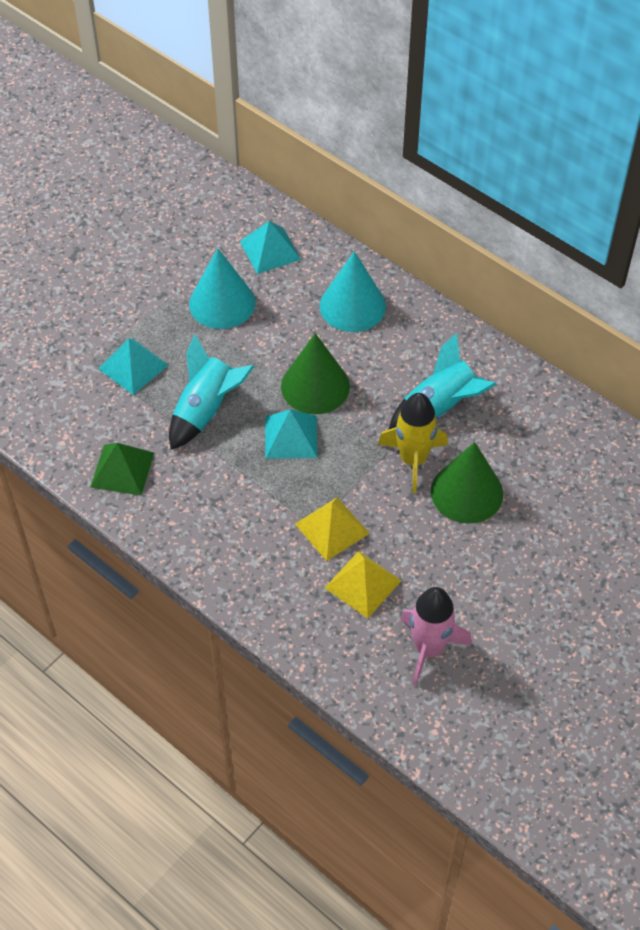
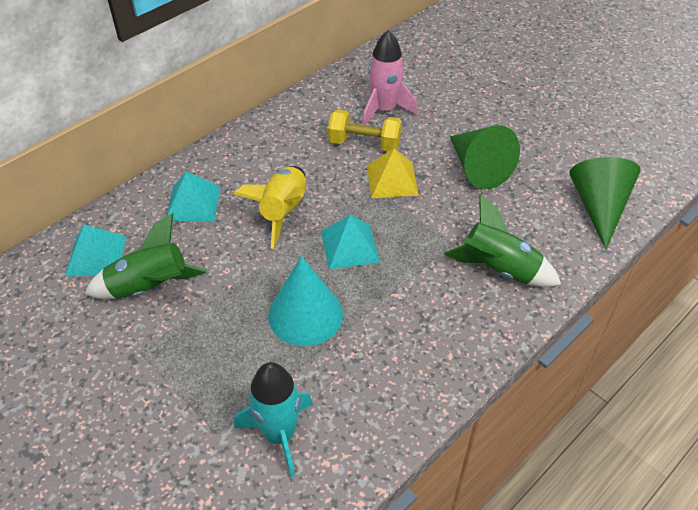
green pyramid: 1 -> 0
green rocket: 0 -> 2
turquoise cone: 2 -> 1
turquoise rocket: 2 -> 1
yellow dumbbell: 0 -> 1
yellow pyramid: 2 -> 1

